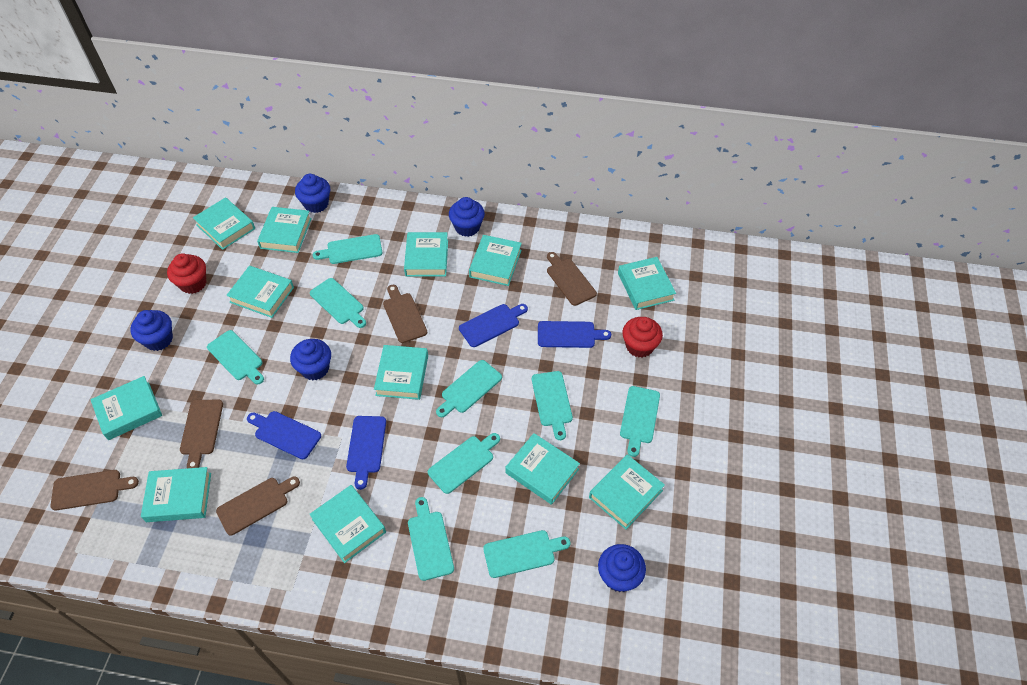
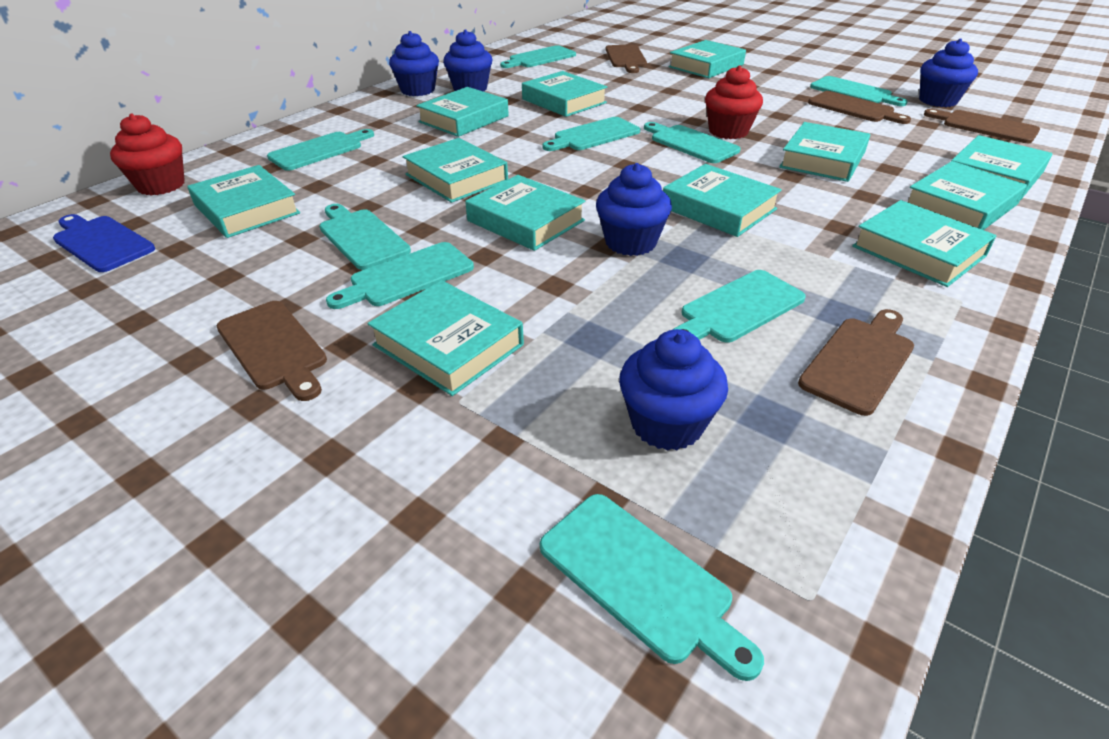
blue cutting board: 4 -> 1

